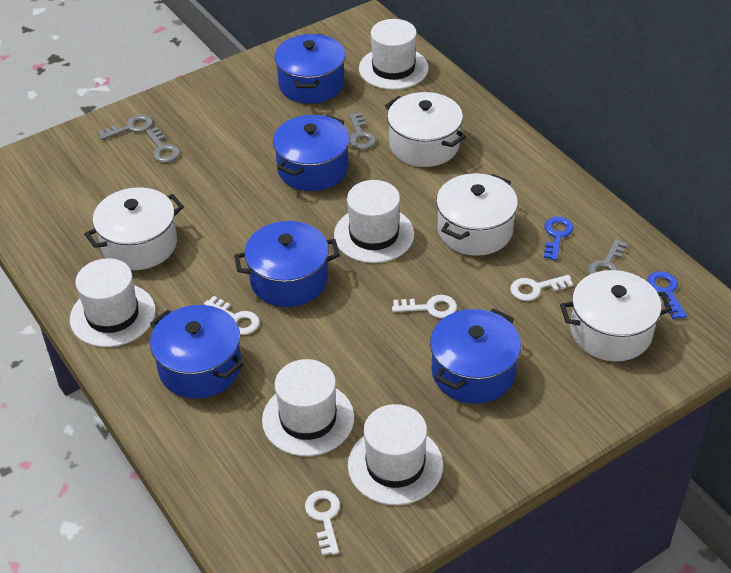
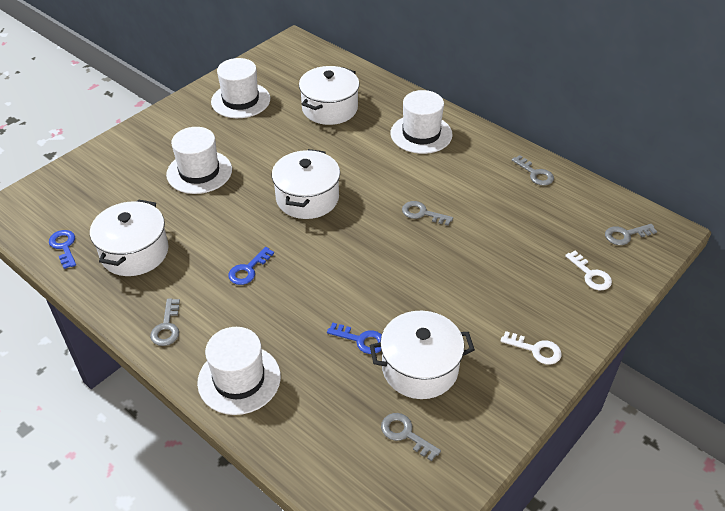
blue key: 2 -> 3
blue pot: 5 -> 0
grey key: 4 -> 5
white hat: 5 -> 4
white key: 4 -> 2

